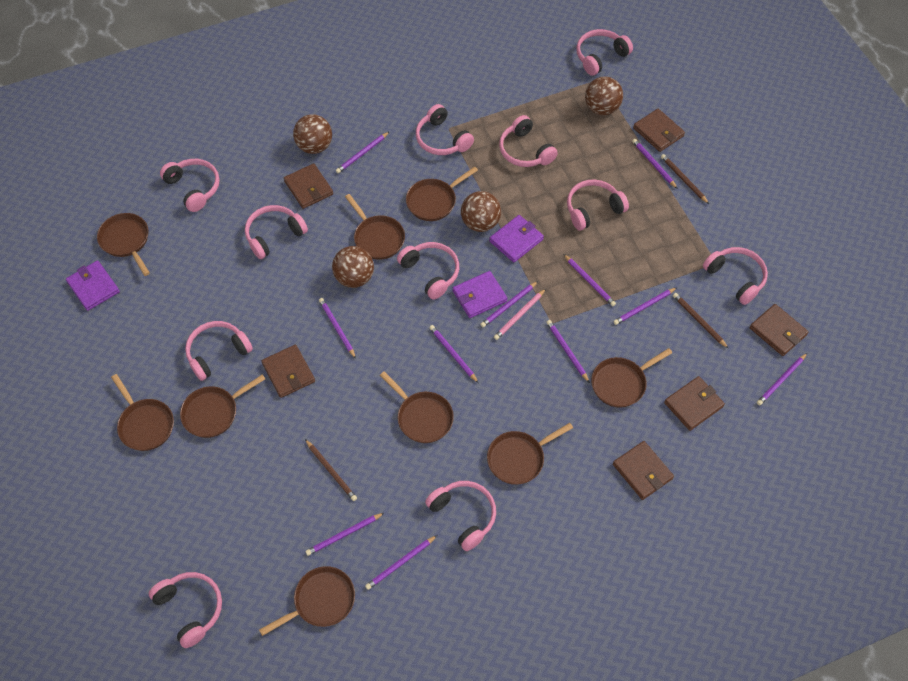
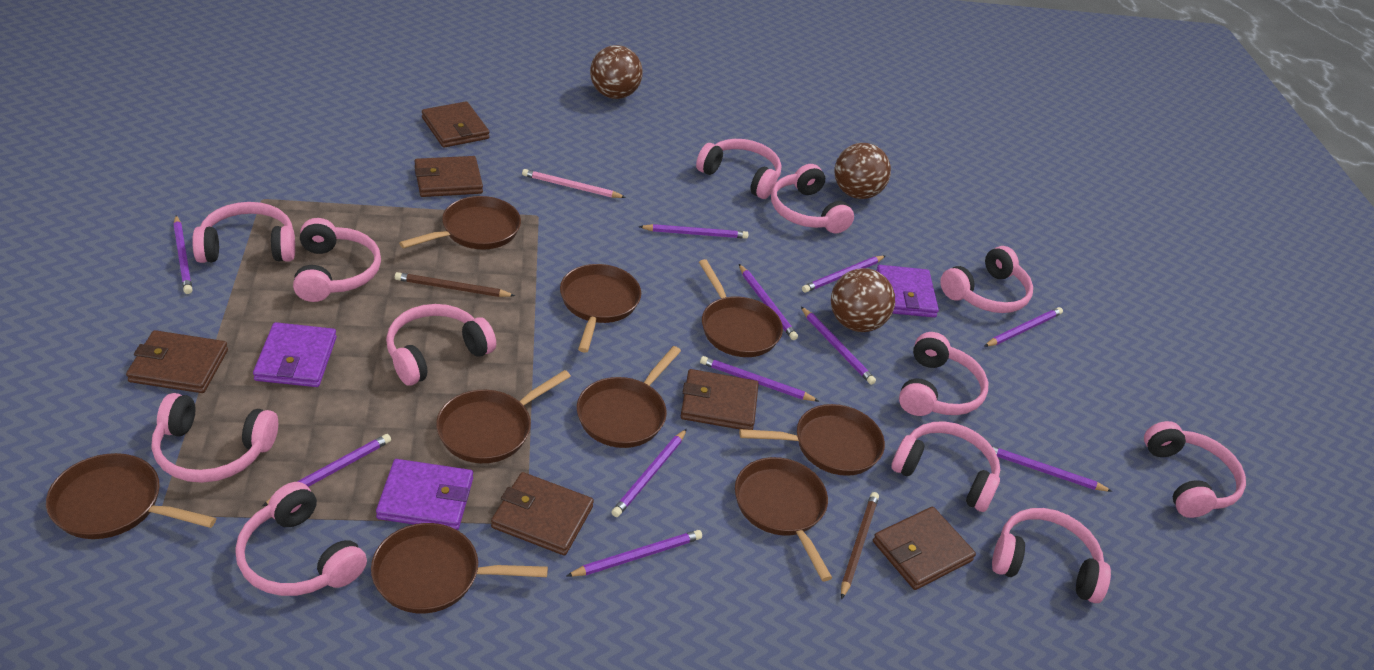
brown ball: 4 -> 3
brown pencil: 3 -> 2
pink headphones: 11 -> 12

